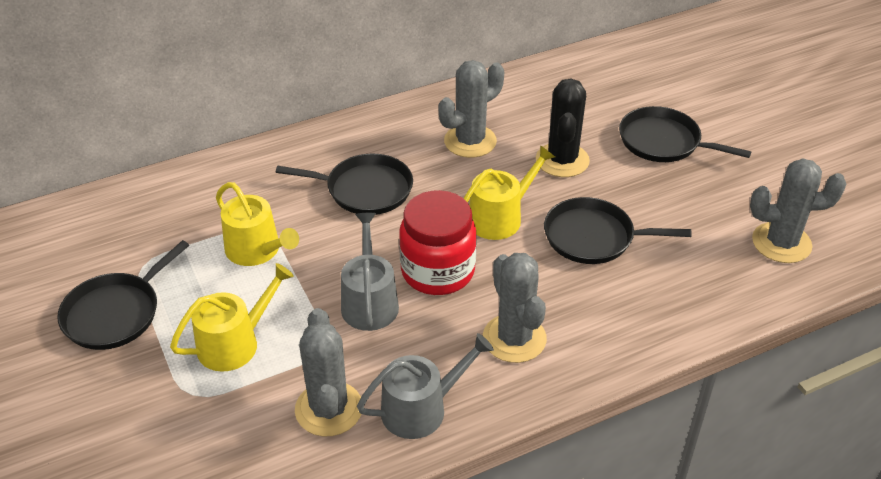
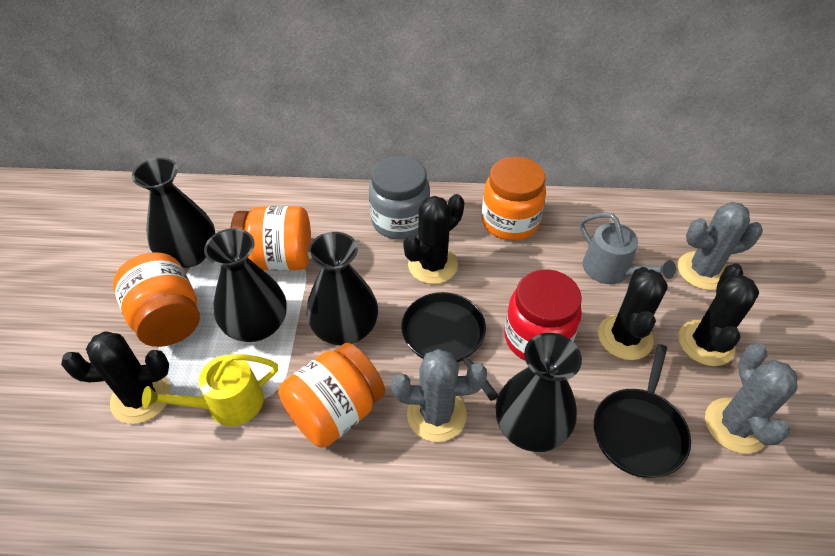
black cactus: 1 -> 4
black pan: 4 -> 2
black vase: 0 -> 4
grey cactus: 4 -> 3
grey jar: 0 -> 1
grey watering can: 2 -> 1
orange jar: 0 -> 4
yellow watering can: 3 -> 1

